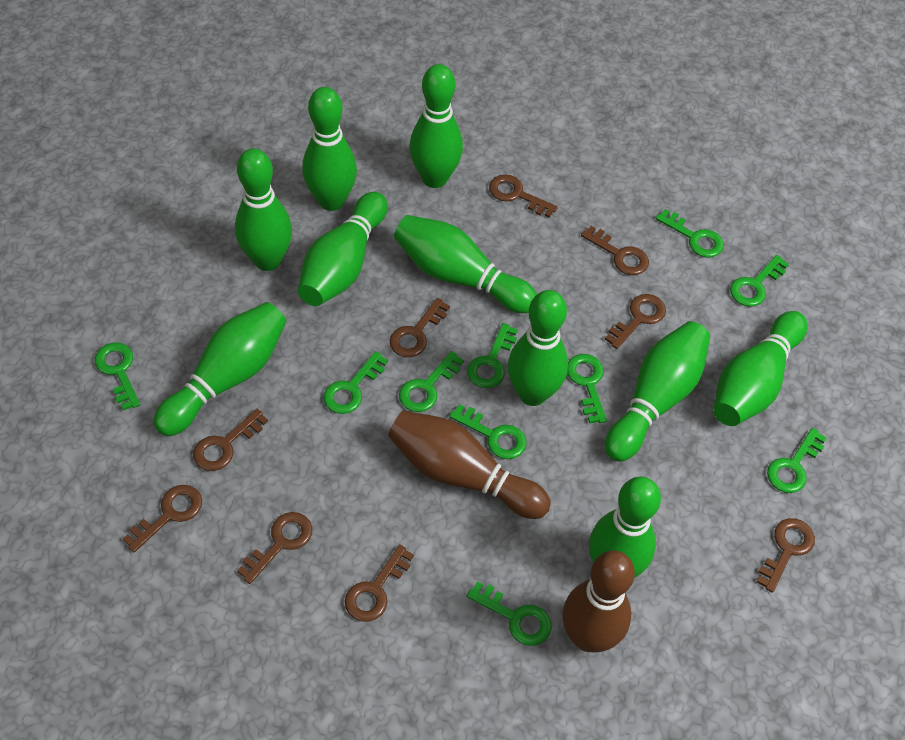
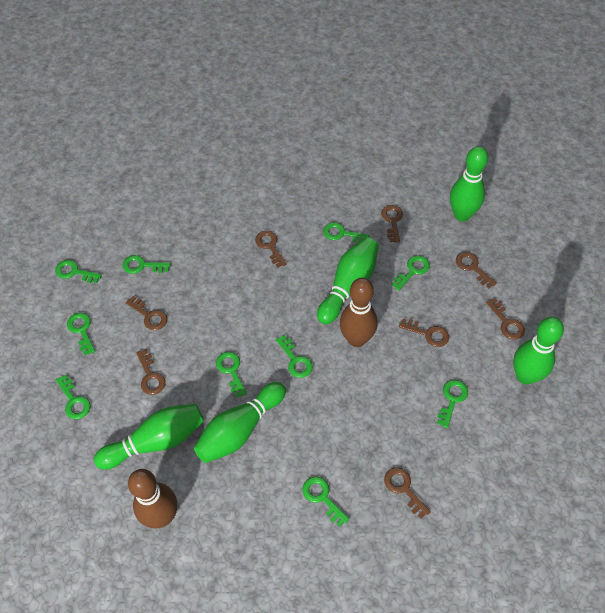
brown key: 9 -> 8
green bowling pin: 10 -> 5

